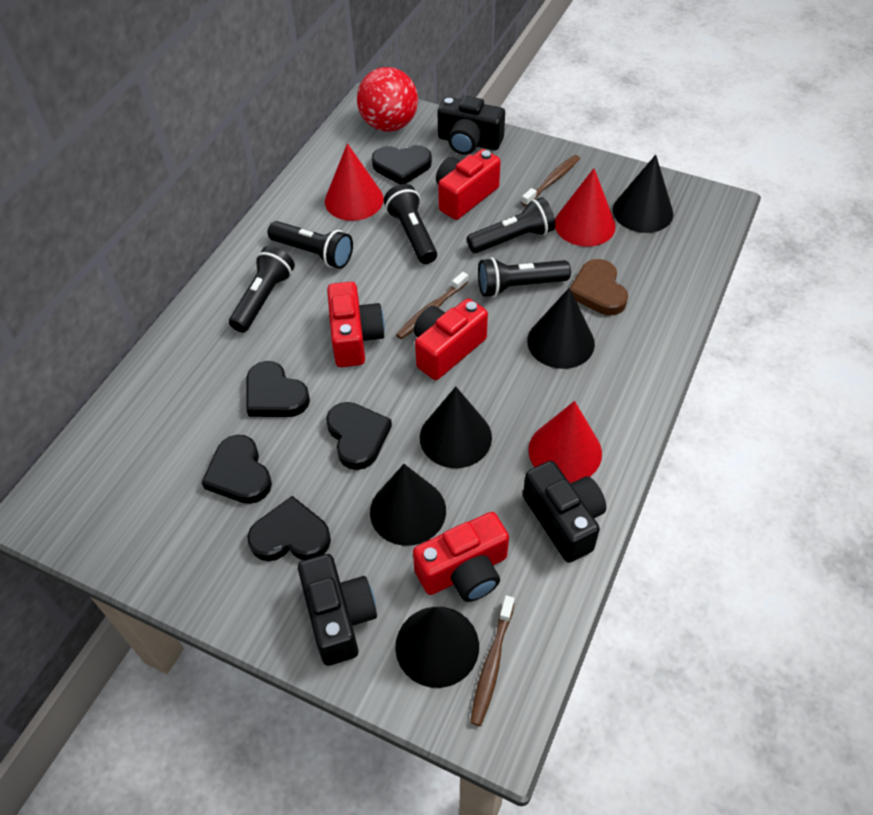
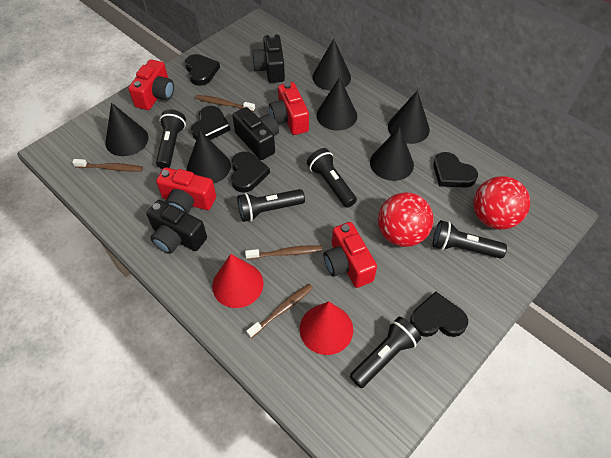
black cone: 5 -> 6
brown heart: 1 -> 0
brown toothbrush: 3 -> 4
red ball: 1 -> 2
red cone: 3 -> 2

